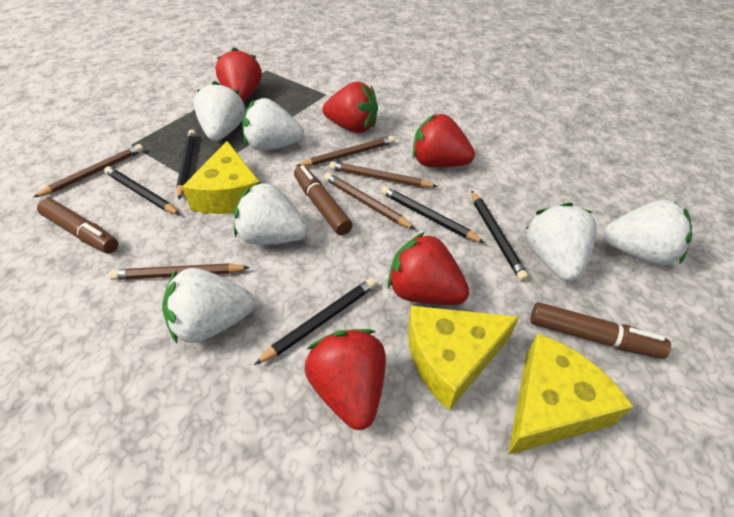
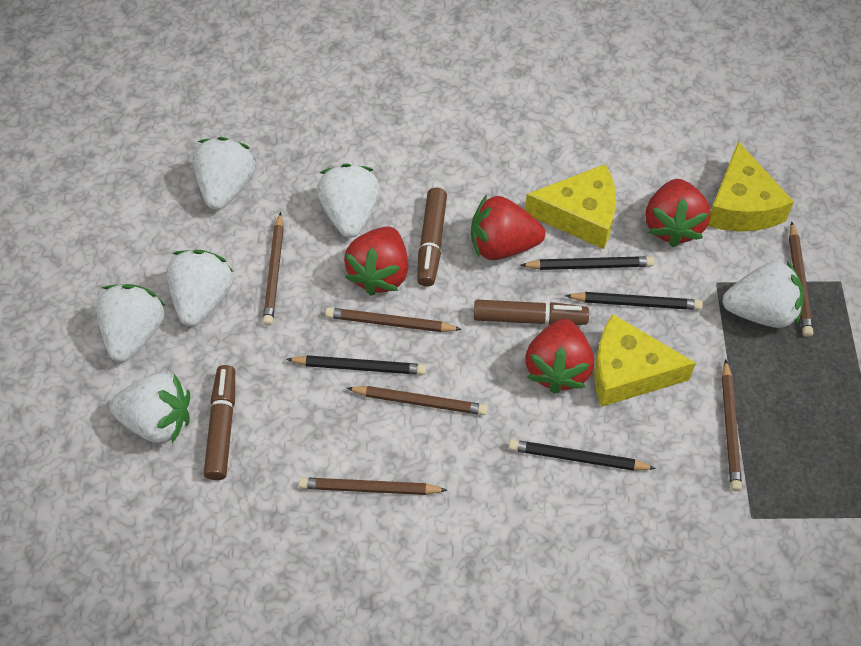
black pencil: 5 -> 4
brown pencil: 5 -> 6
red strawberry: 5 -> 4

